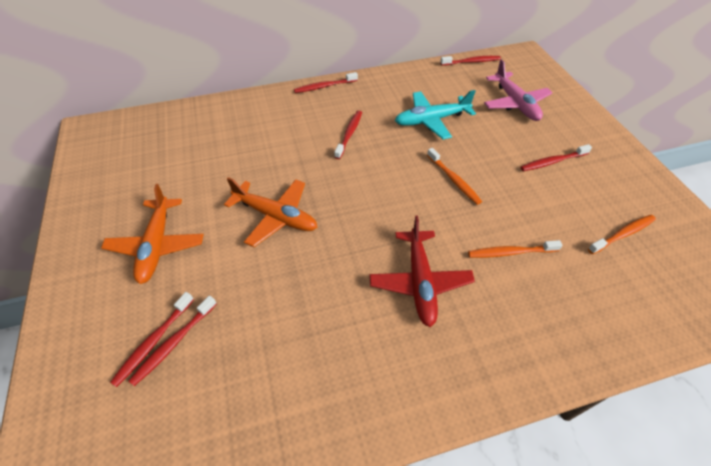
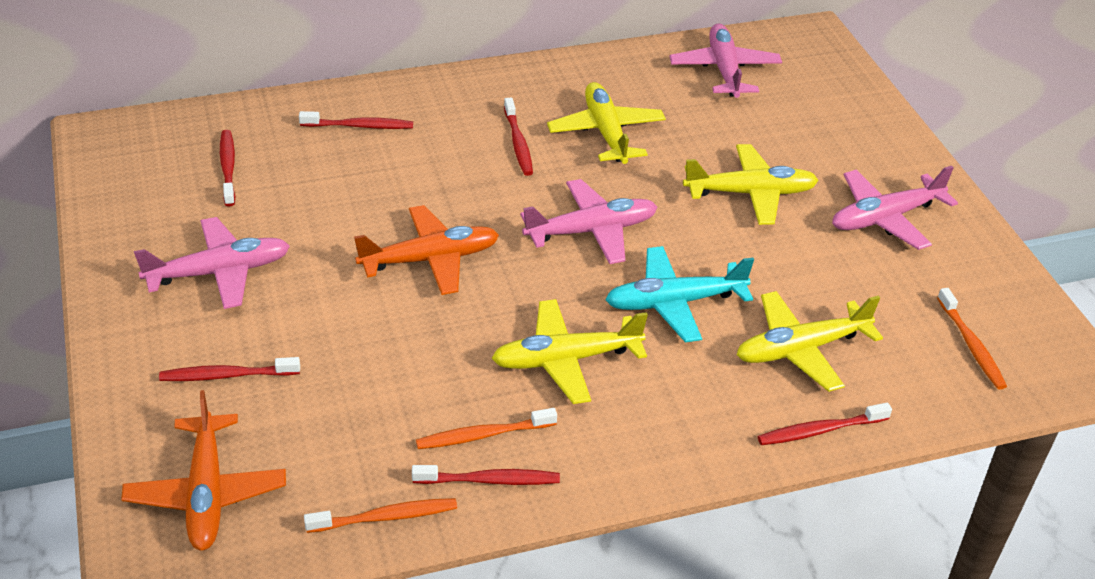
pink plane: 1 -> 4
red plane: 1 -> 0
yellow plane: 0 -> 4

